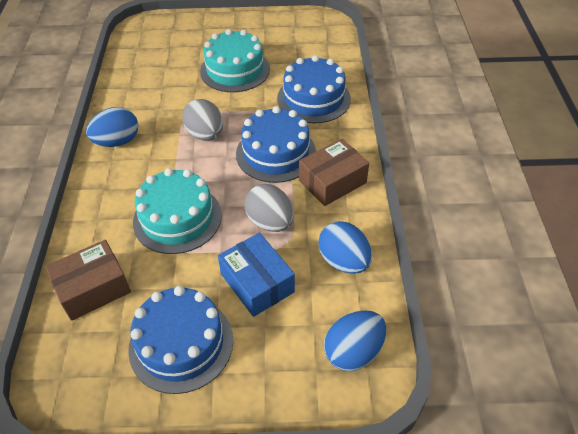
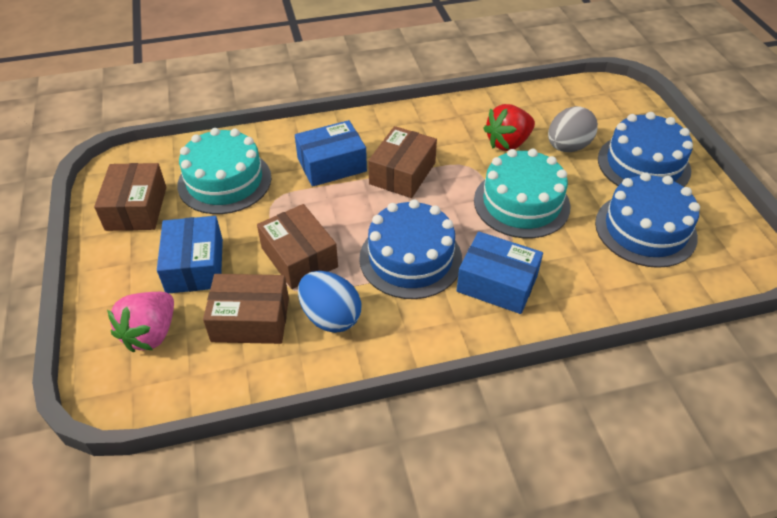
blue box: 1 -> 3
blue egg: 3 -> 1
brown box: 2 -> 4
grey egg: 2 -> 1
pink strawberry: 0 -> 1
red strawberry: 0 -> 1

